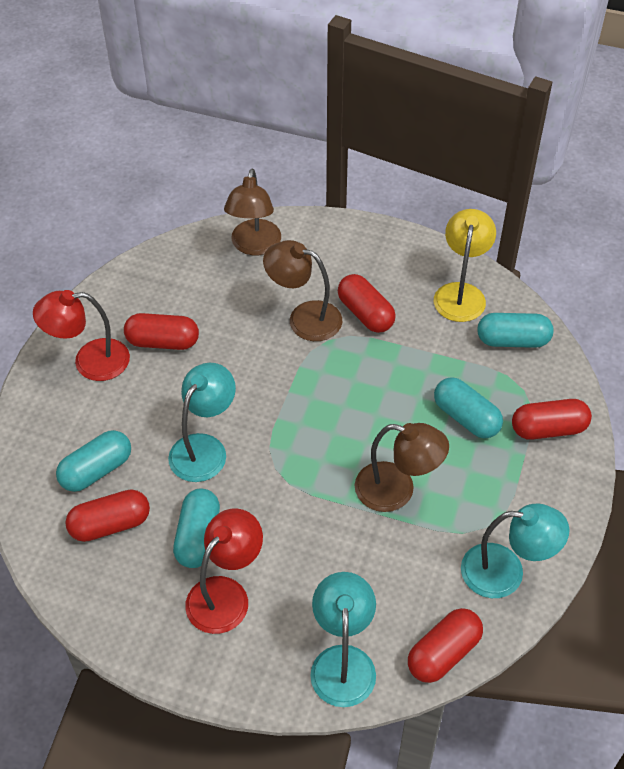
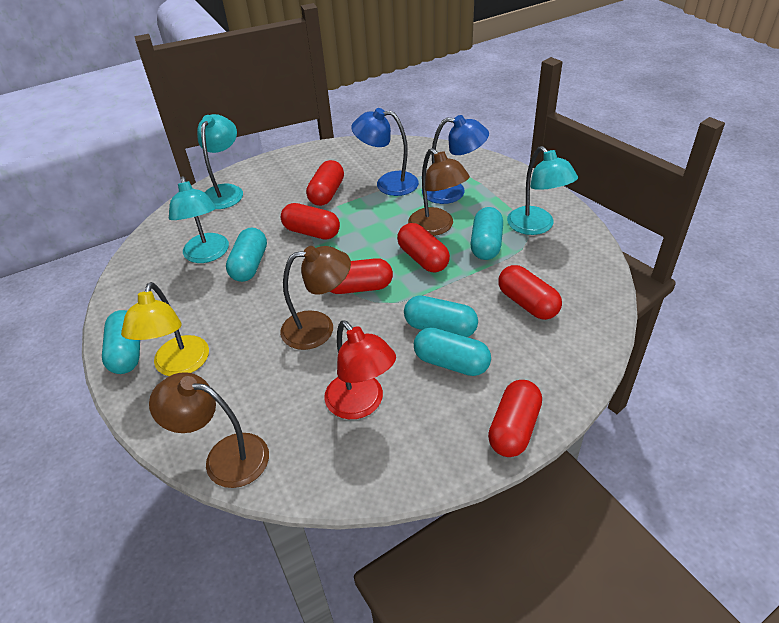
blue lamp: 0 -> 2
red capsule: 5 -> 6
red lamp: 2 -> 1
turquoise capsule: 4 -> 5

